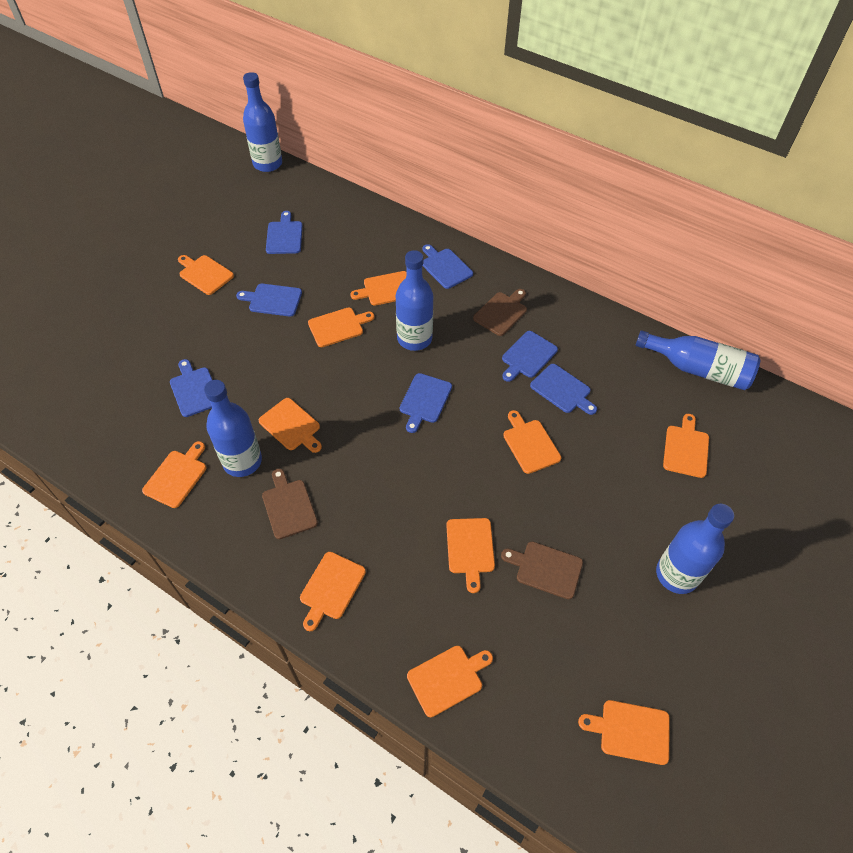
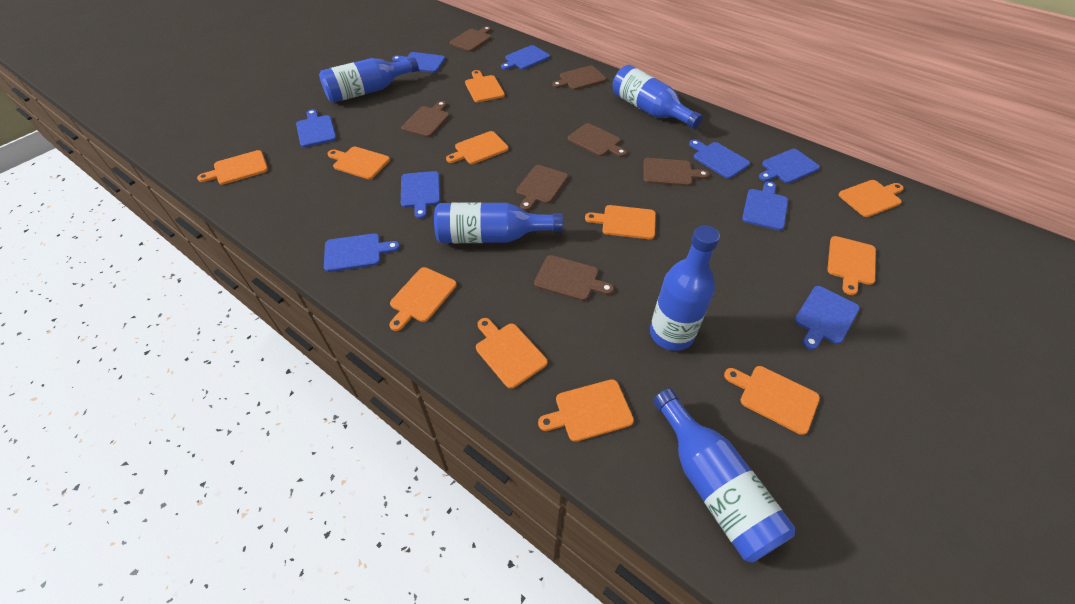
blue cutting board: 7 -> 9
brown cutting board: 3 -> 7

